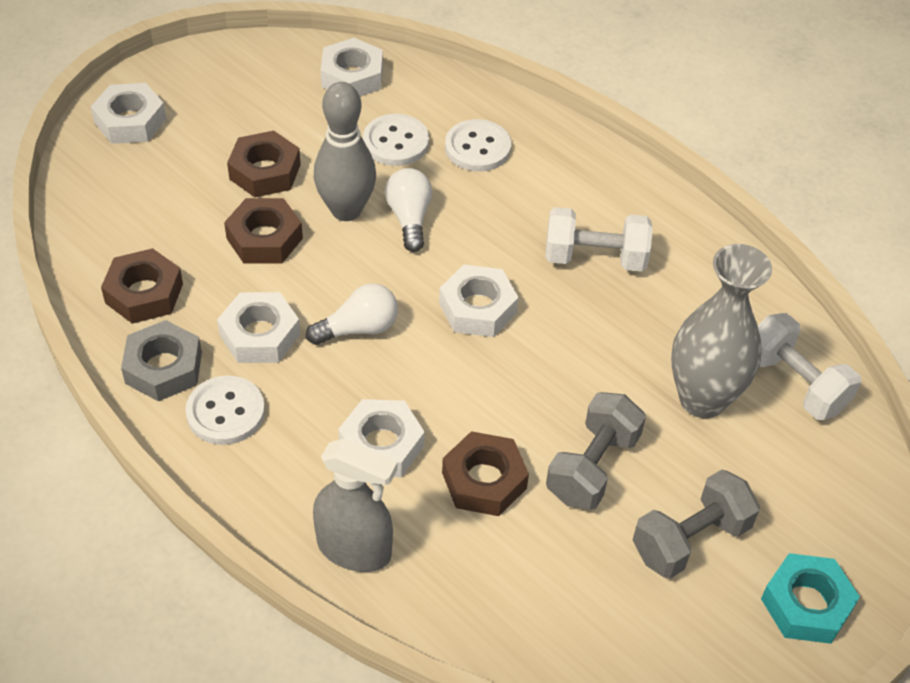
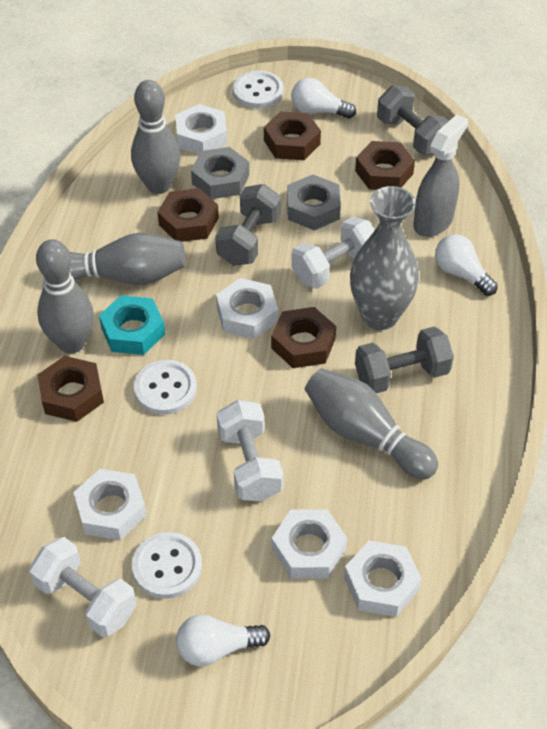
brown nut: 4 -> 5
grey bowling pin: 1 -> 4
grey dumbbell: 2 -> 3
grey nut: 1 -> 2
white dumbbell: 2 -> 3
white light bulb: 2 -> 3

